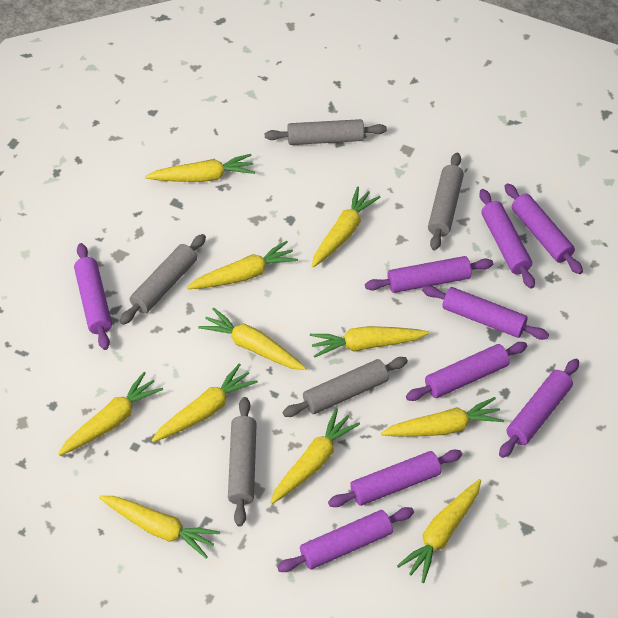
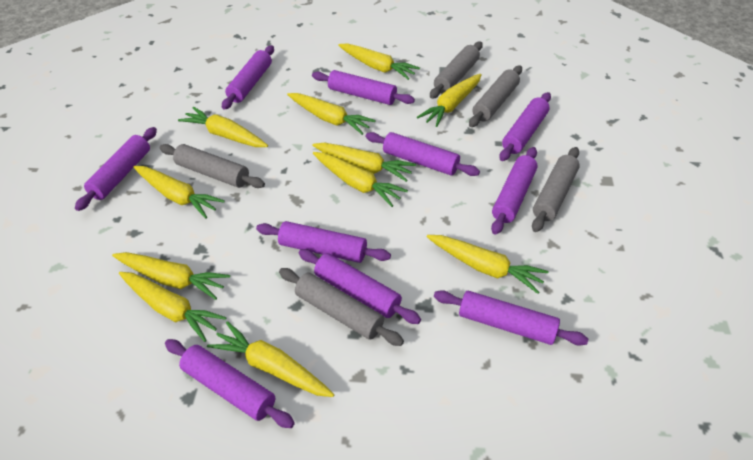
purple rolling pin: 9 -> 10

